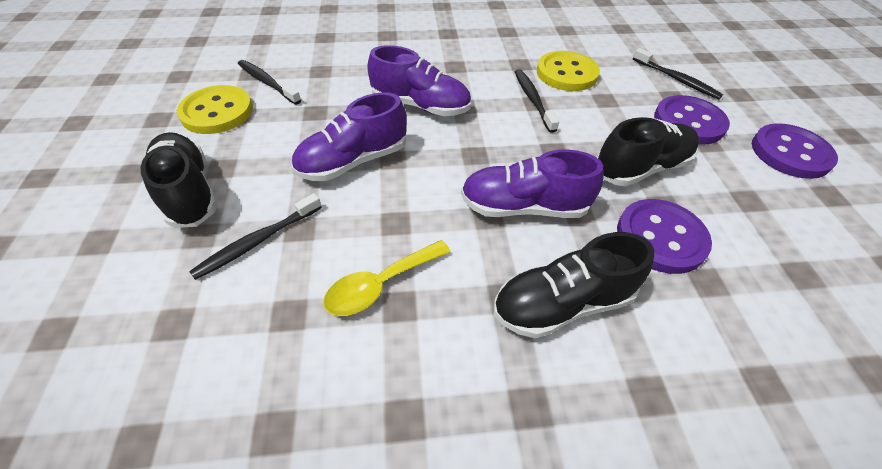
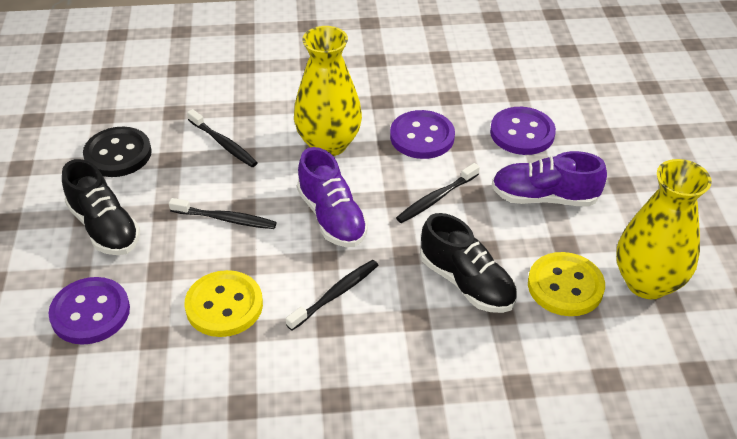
black button: 0 -> 1
black shoe: 3 -> 2
purple shoe: 3 -> 2
yellow spoon: 1 -> 0
yellow vase: 0 -> 2

